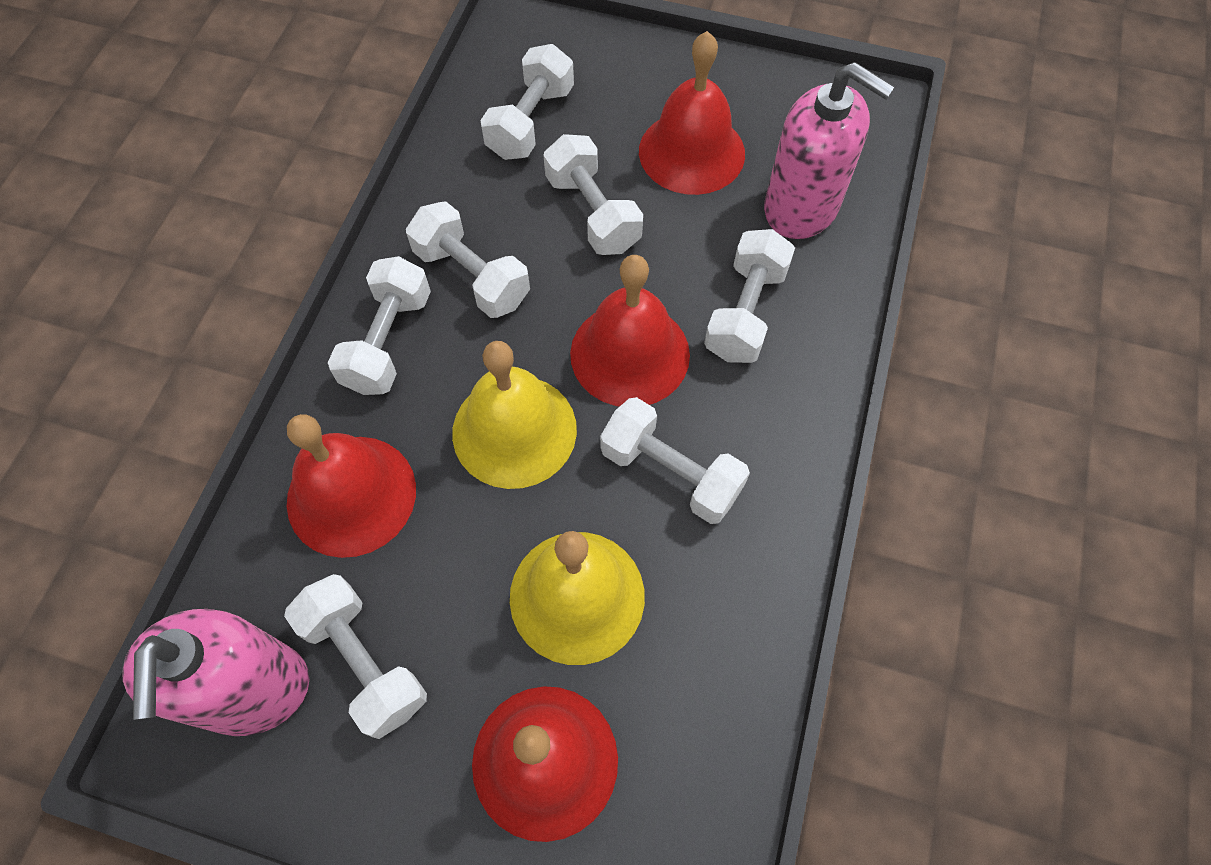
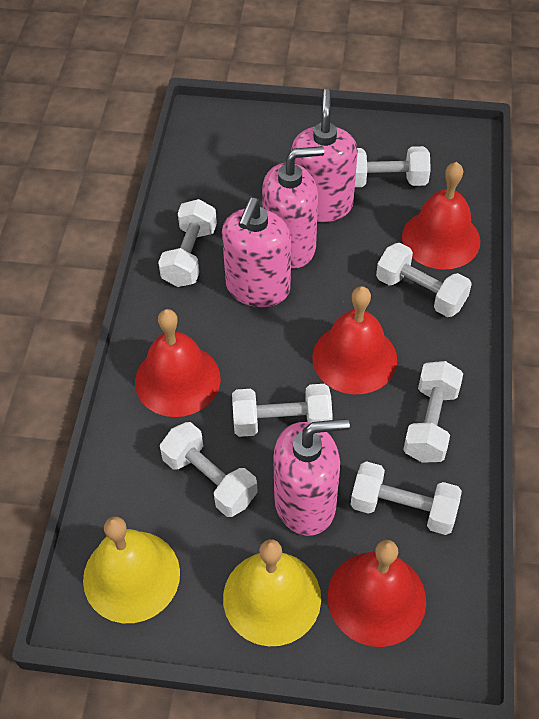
pink soap dispenser: 2 -> 4

